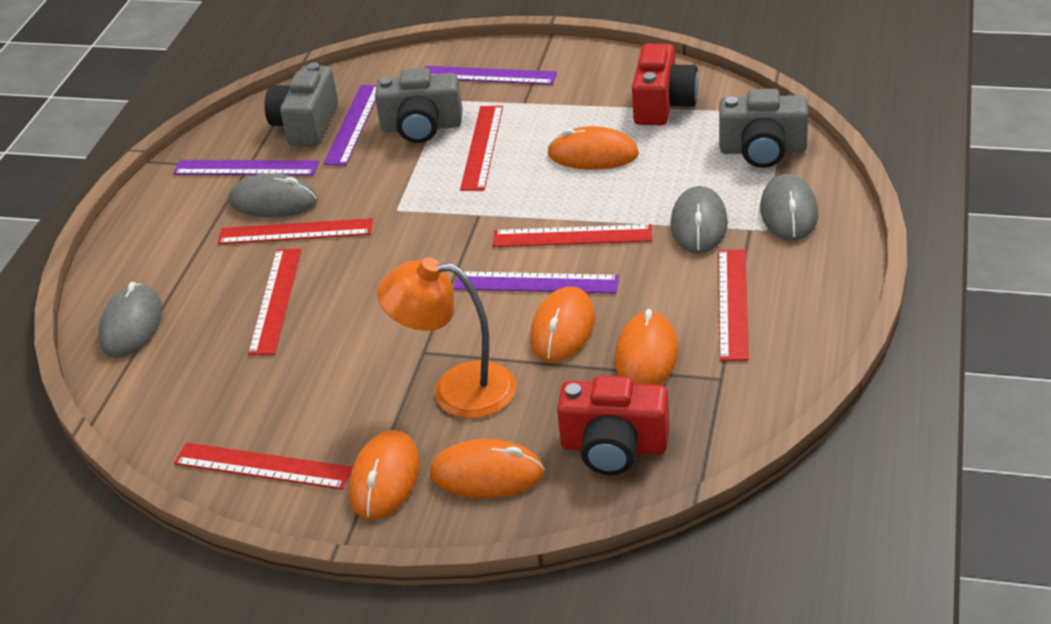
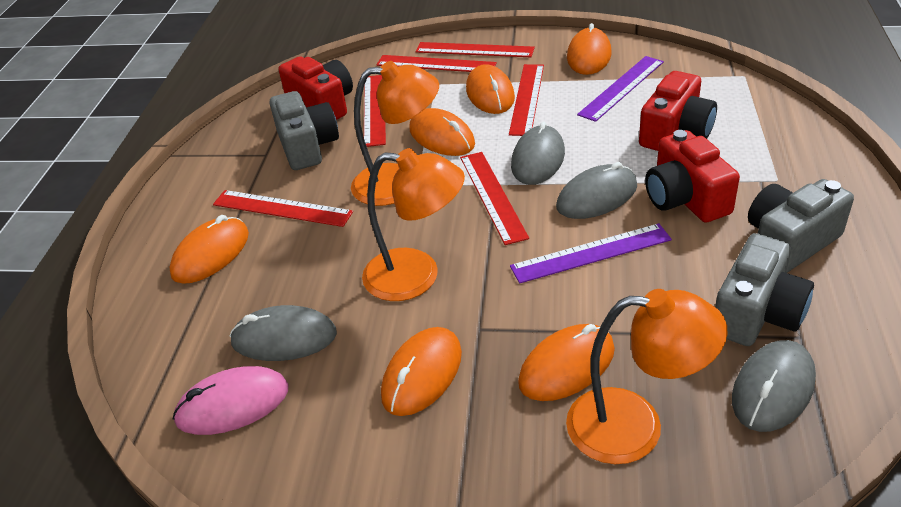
orange lamp: 1 -> 3
orange mouse: 5 -> 6
pink mouse: 0 -> 1
purple ruler: 4 -> 2
red camera: 2 -> 3

